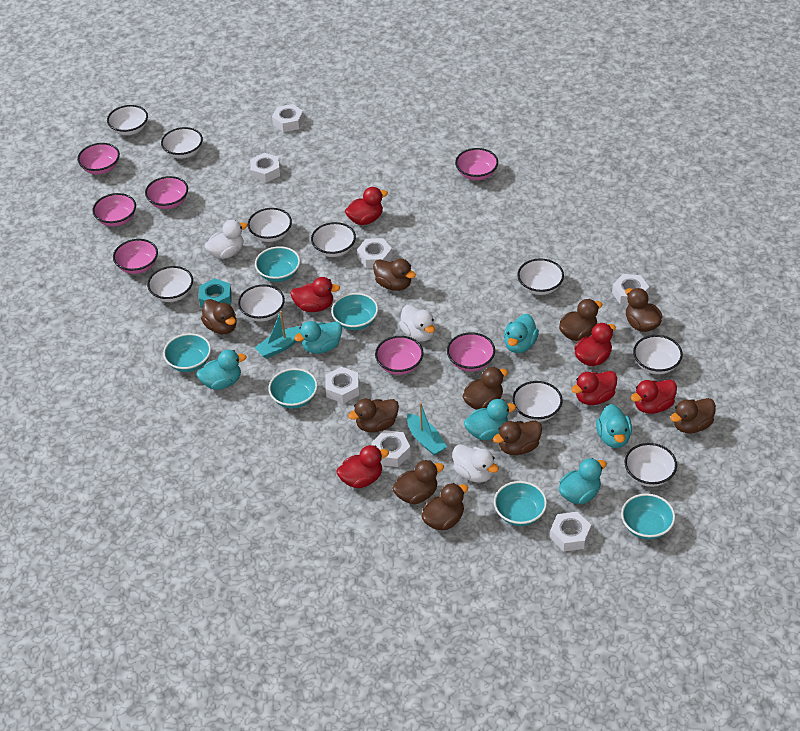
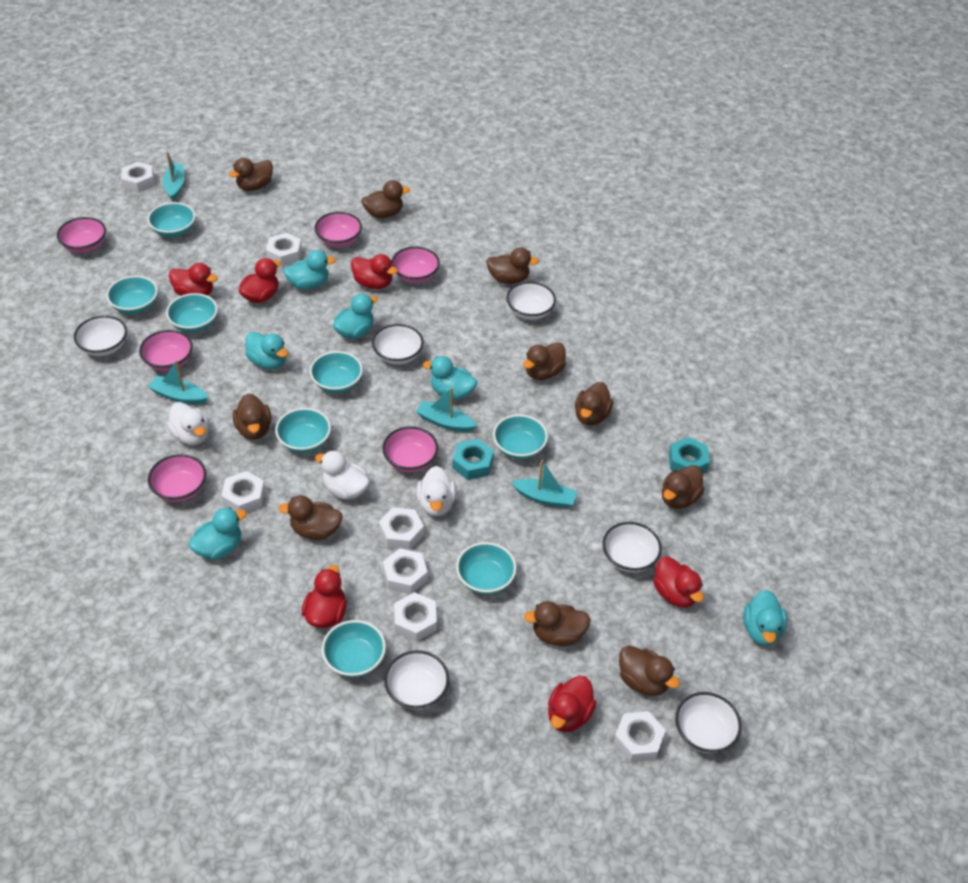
pink bowl: 7 -> 6
turquoise boat: 2 -> 4
turquoise bowl: 6 -> 8
turquoise nut: 1 -> 2
white bowl: 10 -> 6

